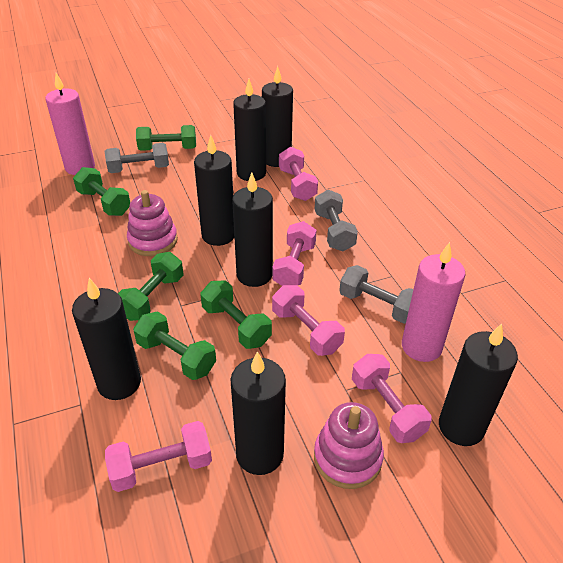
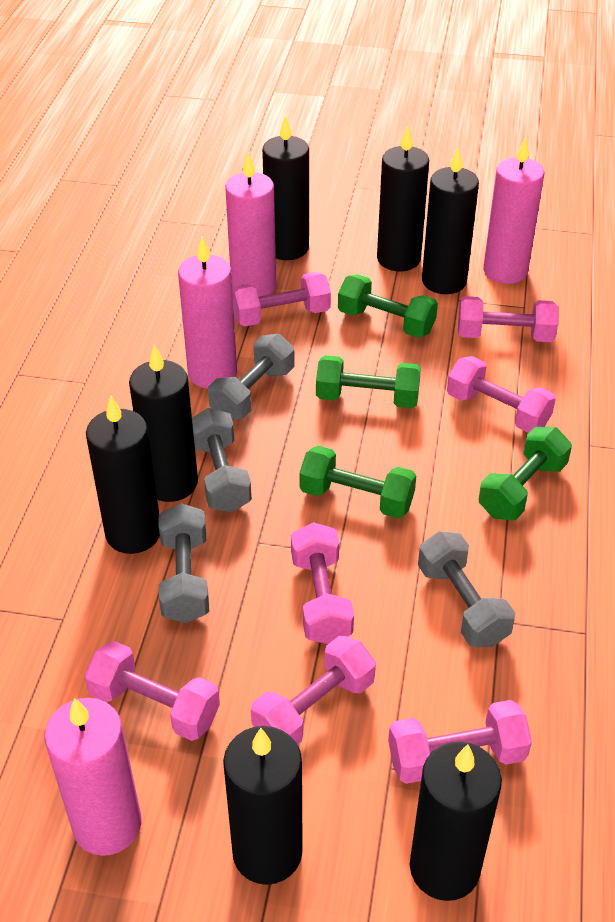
green dumbbell: 5 -> 4
grey dumbbell: 3 -> 4
pink candle: 2 -> 4
pink dumbbell: 5 -> 7
pink stacking toy: 2 -> 0

